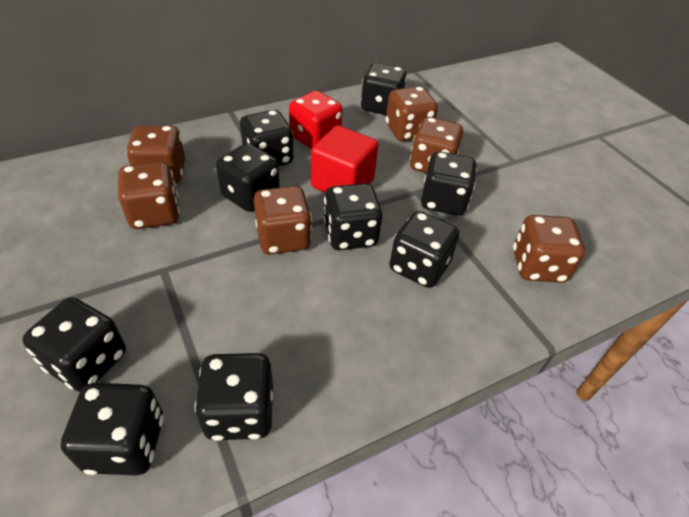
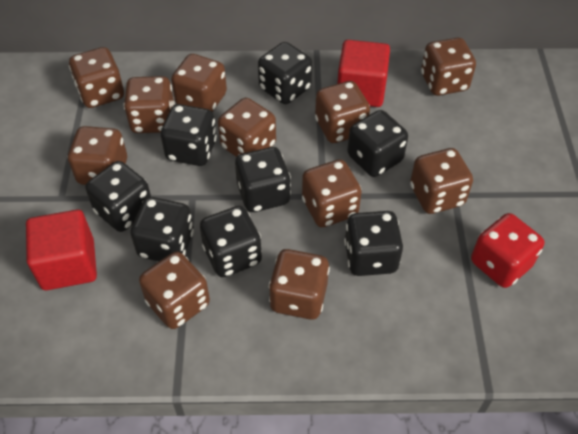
black dice: 9 -> 8
brown dice: 6 -> 11
red cube: 1 -> 2

